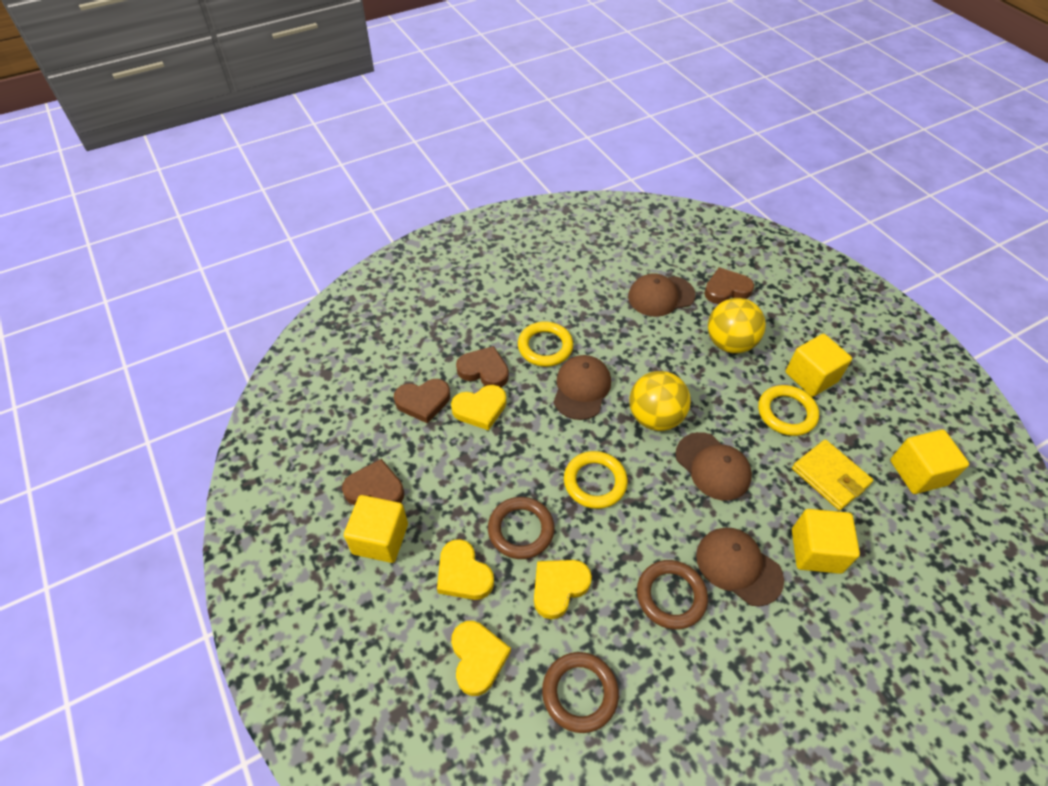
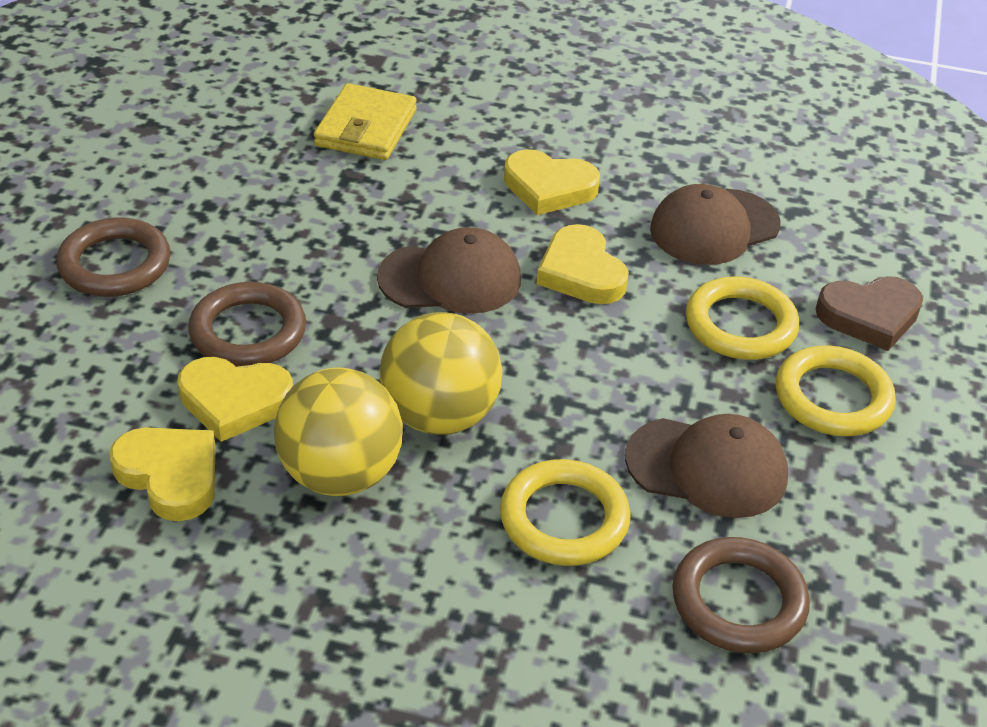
brown cap: 4 -> 3
brown heart: 4 -> 1
yellow cube: 4 -> 0

